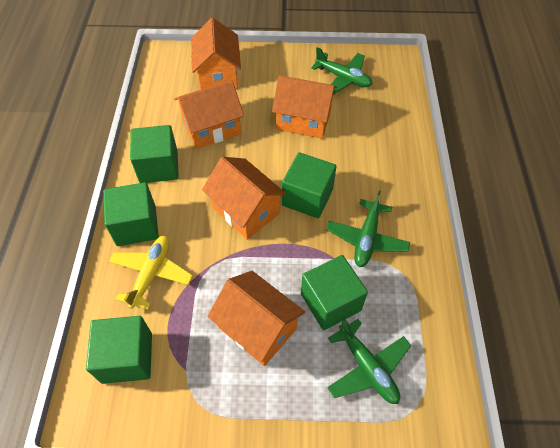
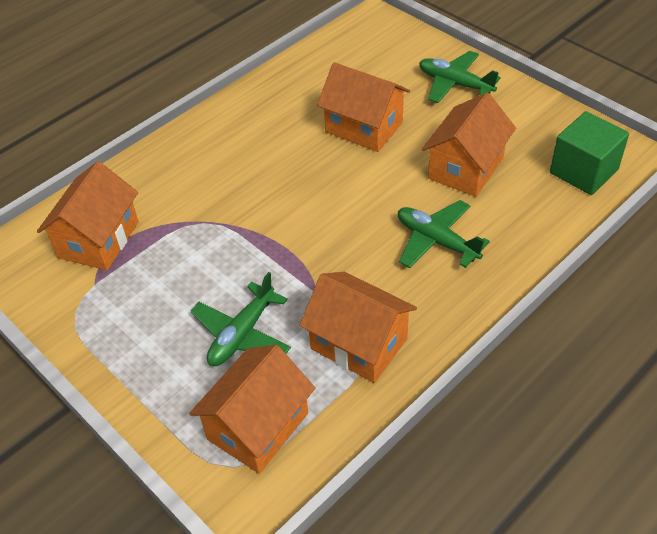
green cube: 5 -> 1
yellow plane: 1 -> 0

